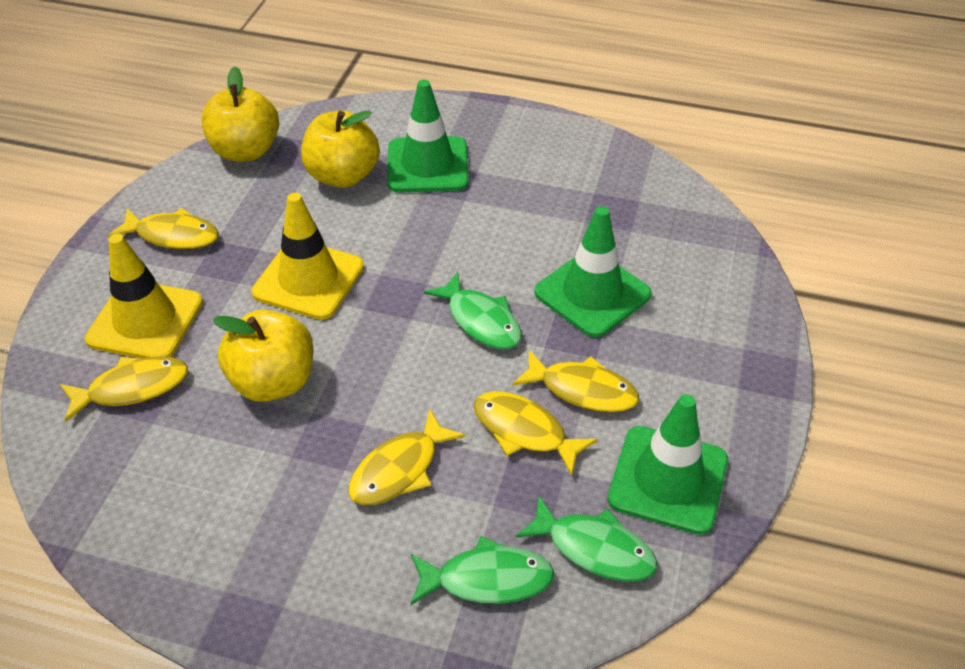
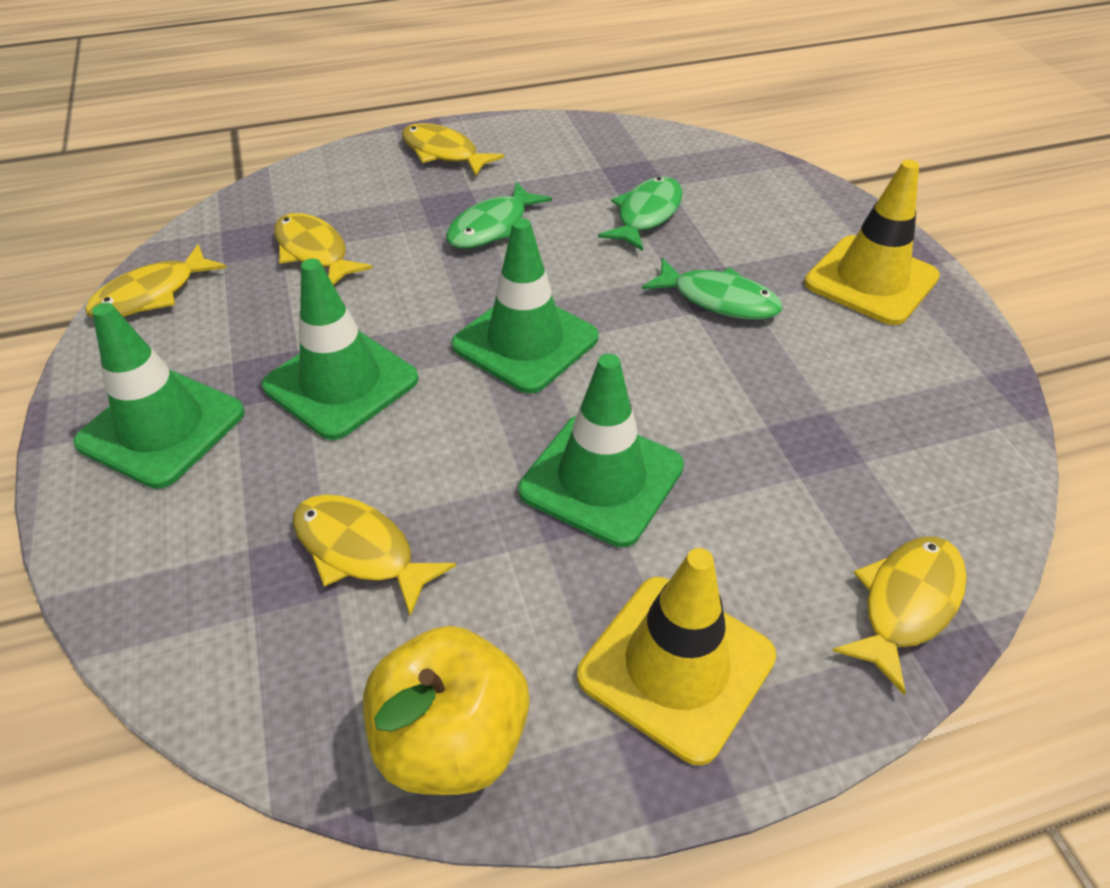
green traffic cone: 3 -> 4
yellow apple: 3 -> 1

